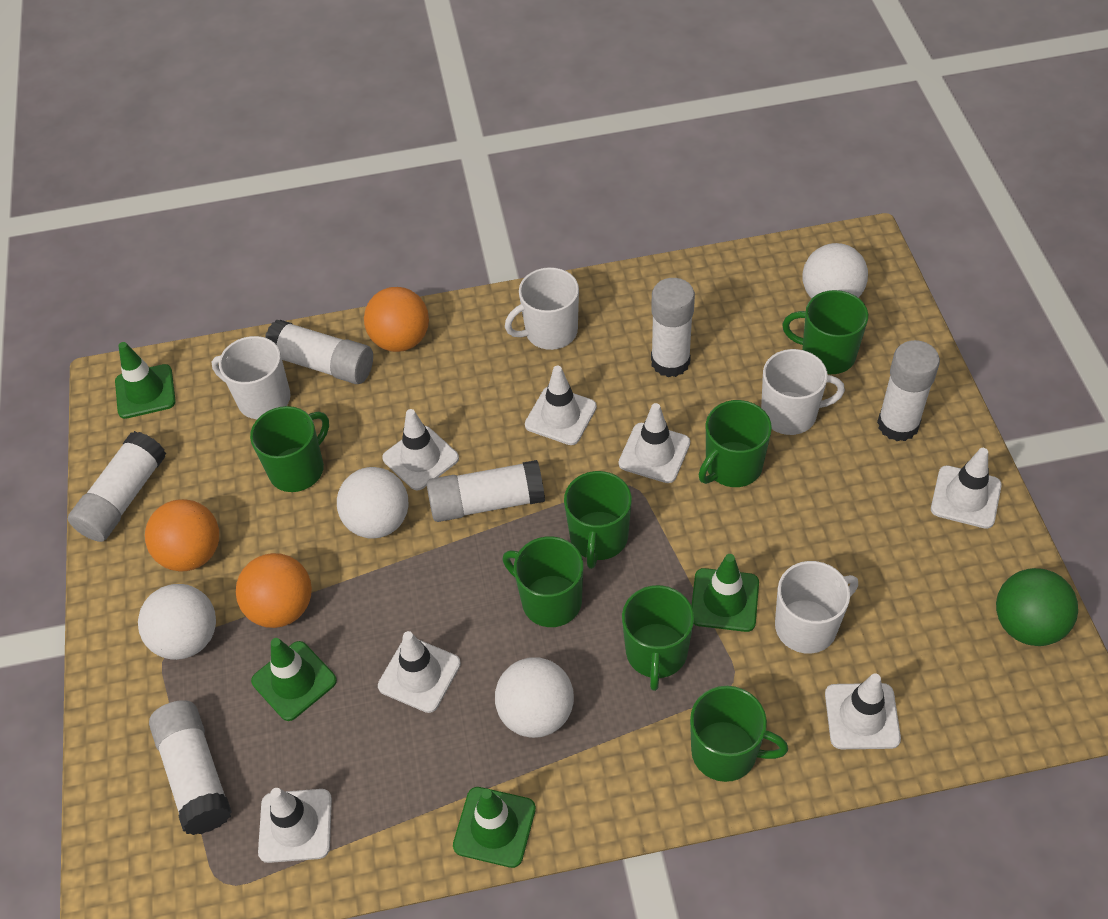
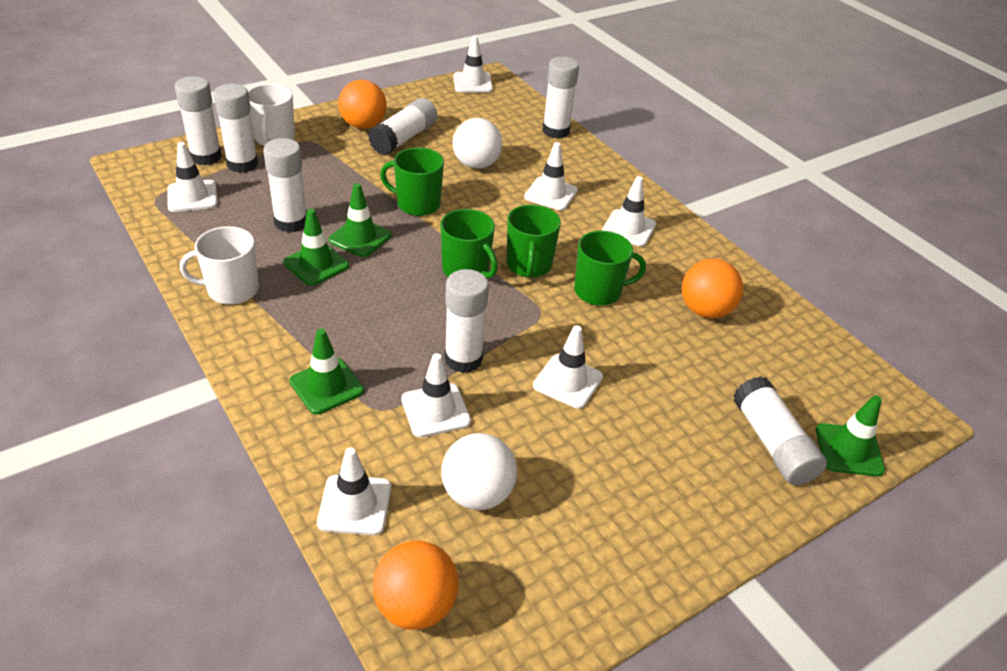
green ball: 1 -> 0
green mug: 7 -> 4
white ball: 4 -> 2
white glue stick: 6 -> 7
white mug: 4 -> 2

